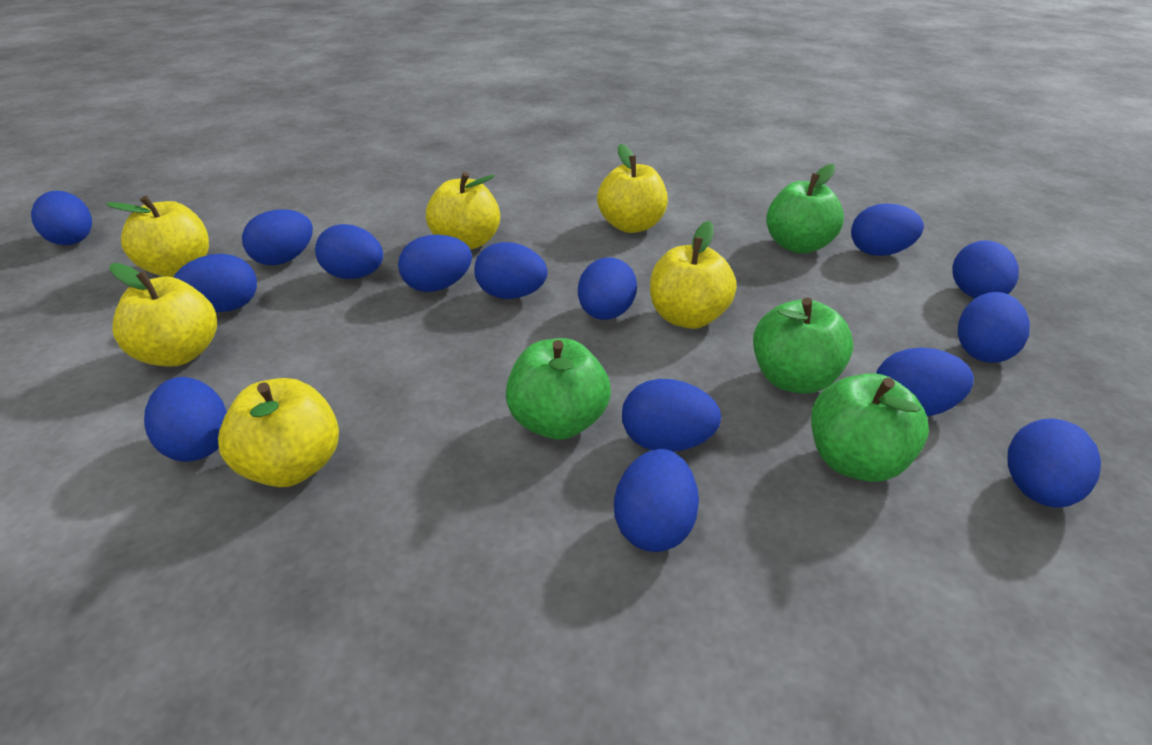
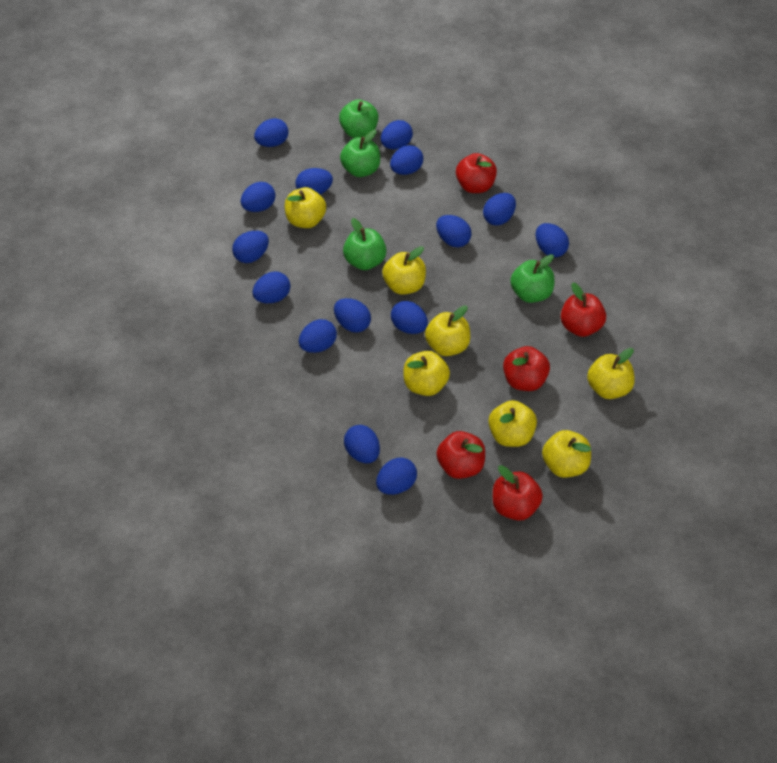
red apple: 0 -> 5
yellow apple: 6 -> 7

